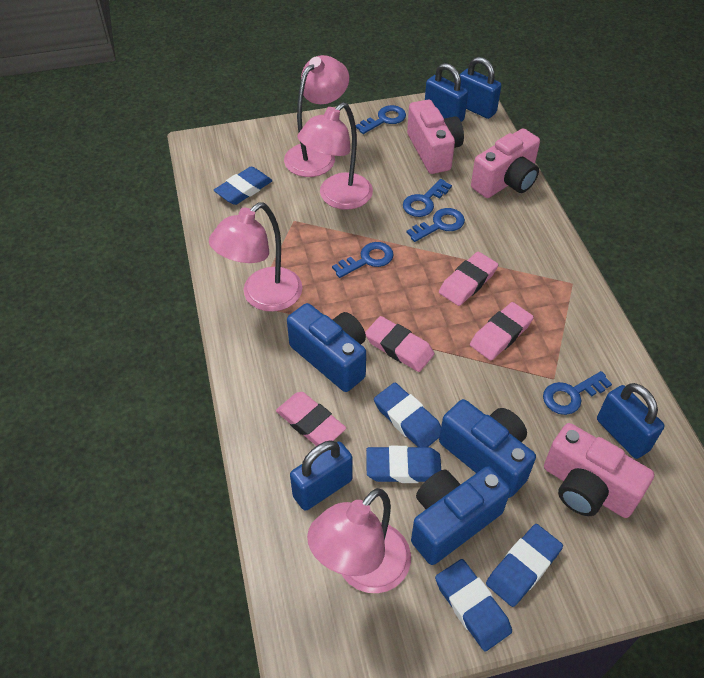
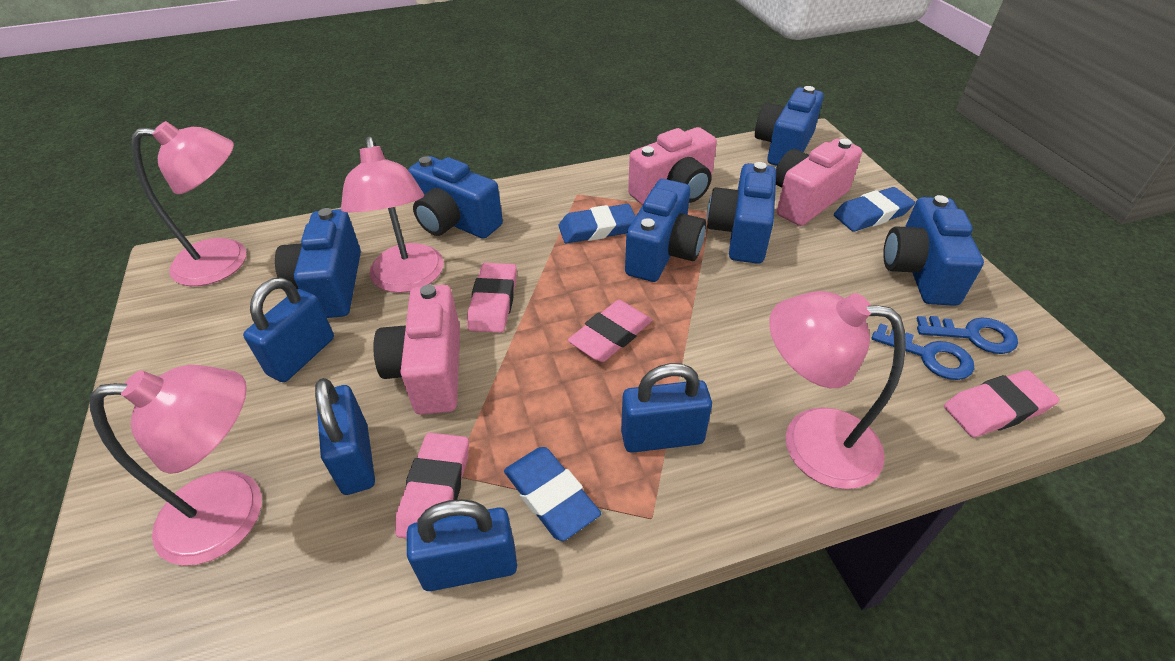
blue camera: 3 -> 6
blue eraser: 5 -> 3
blue key: 5 -> 2

